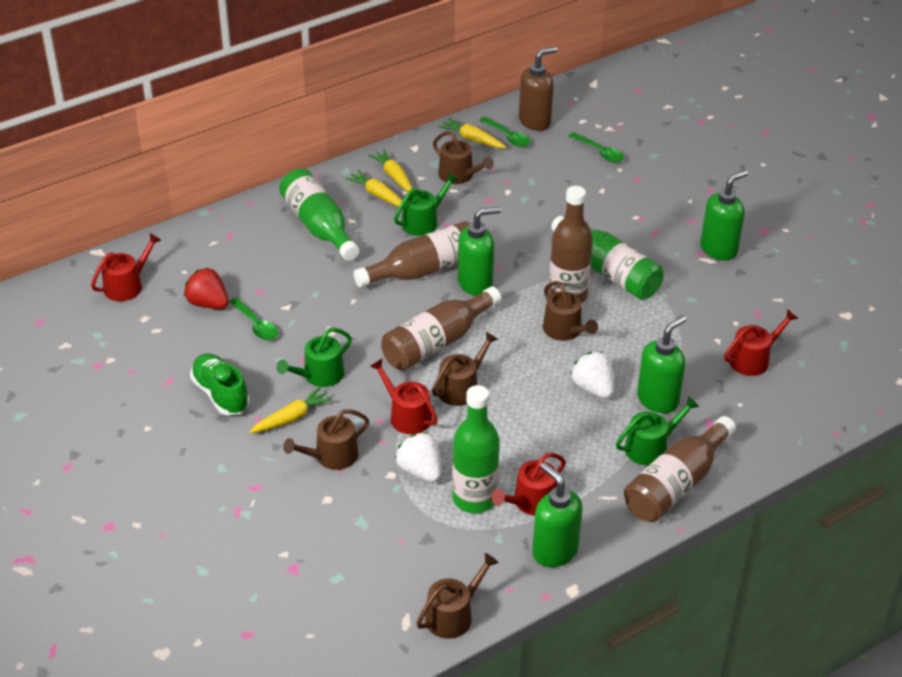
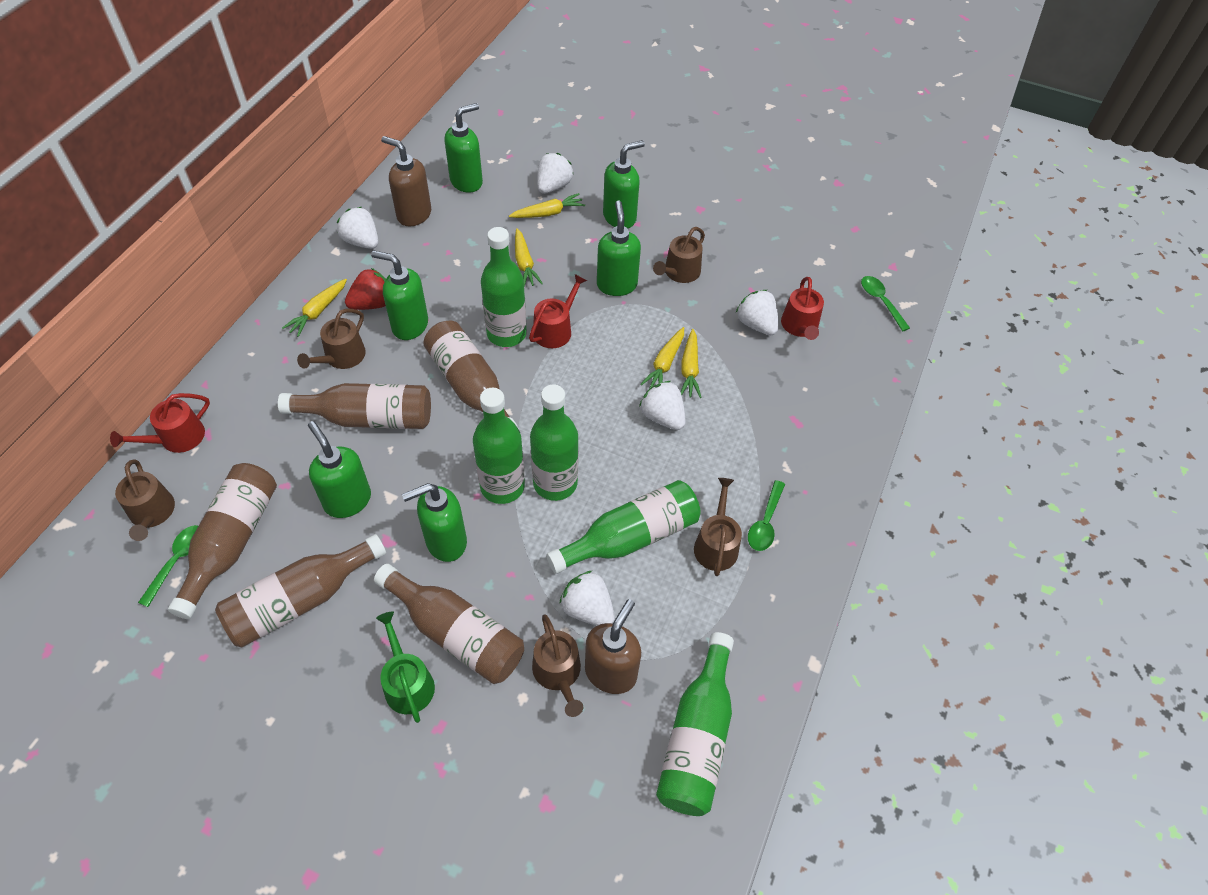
brown bottle: 4 -> 5
brown soap dispenser: 1 -> 2
green bottle: 3 -> 5
green shoe: 1 -> 0
green soap dispenser: 4 -> 6
green watering can: 3 -> 1
red watering can: 4 -> 3
white strawberry: 2 -> 5
yellow carrot: 4 -> 5

